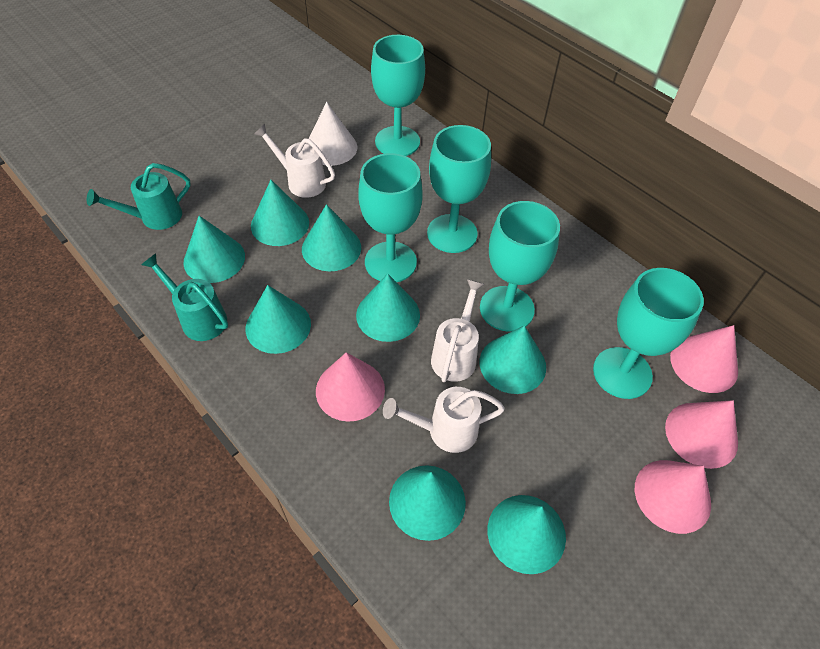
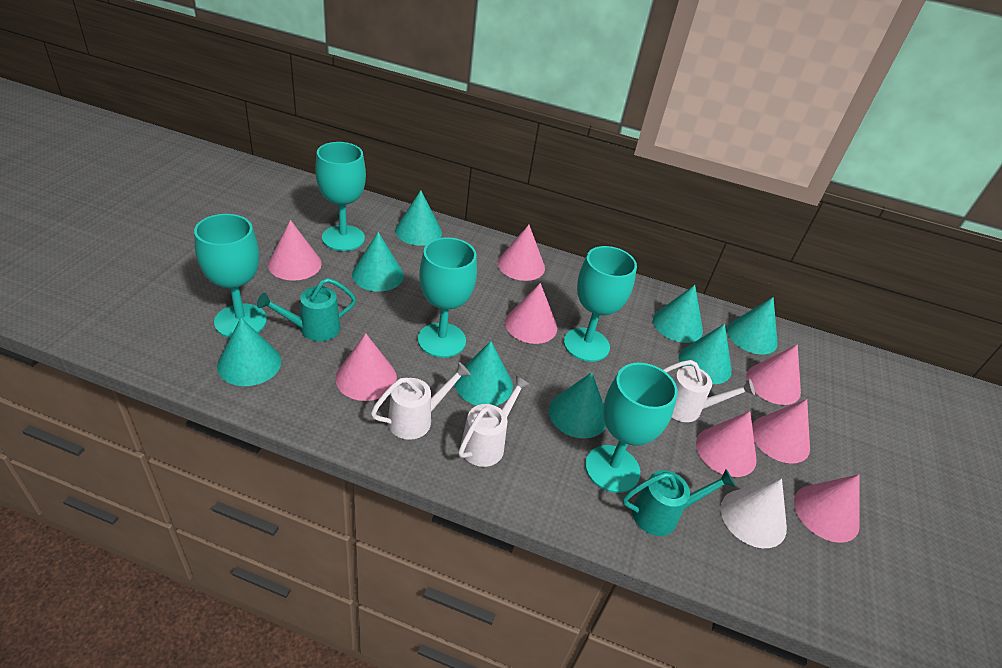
pink cone: 4 -> 8

